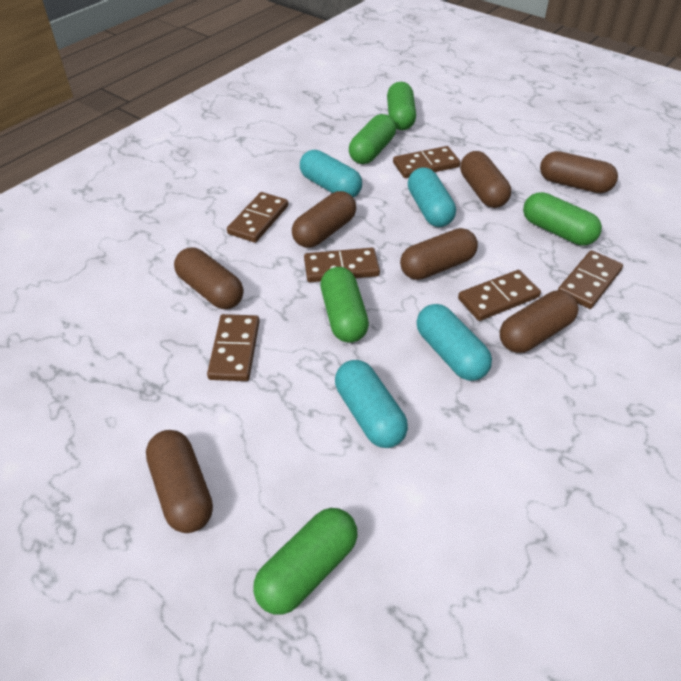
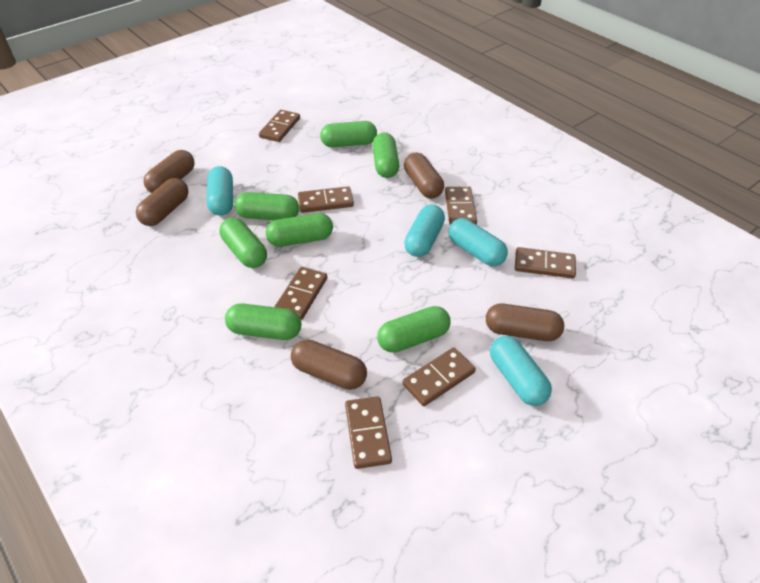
brown capsule: 7 -> 5
brown domino: 6 -> 7
green capsule: 5 -> 7

